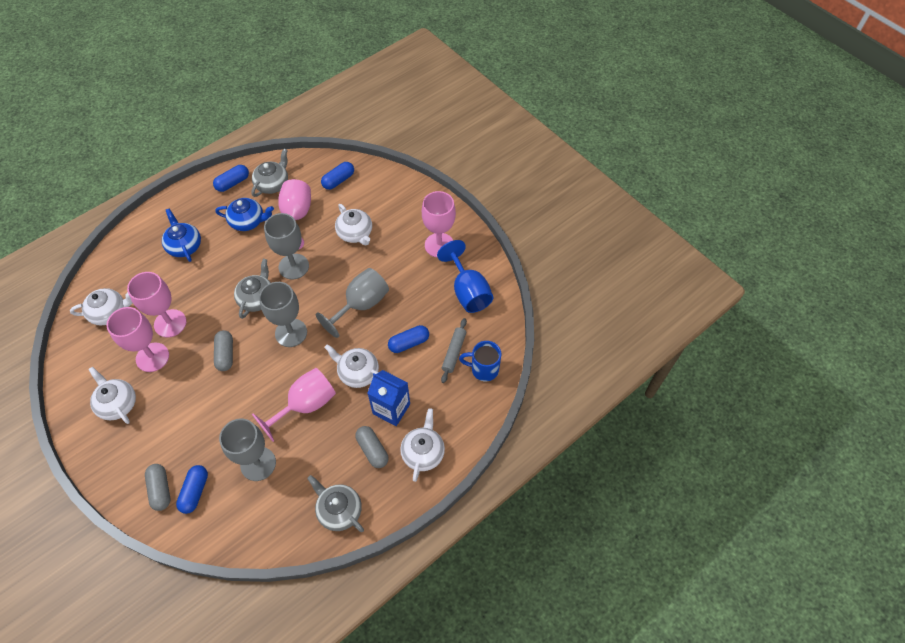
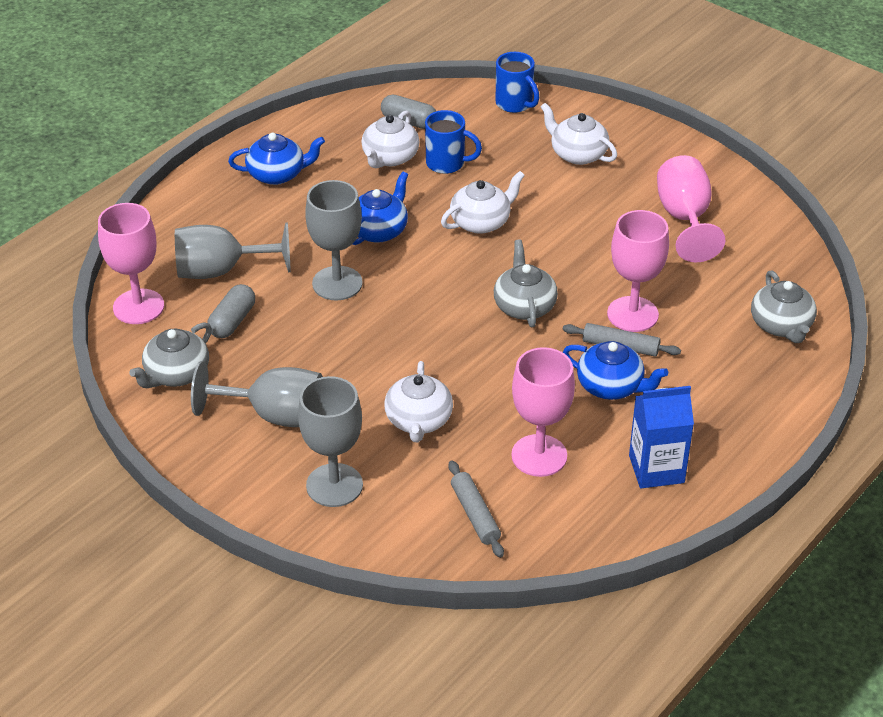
blue capsule: 4 -> 0
blue goblet: 1 -> 0
blue mug: 1 -> 2
blue teapot: 2 -> 3
grey capsule: 3 -> 2
grey rolling pin: 1 -> 2
pink goblet: 5 -> 4
white teapot: 5 -> 4

